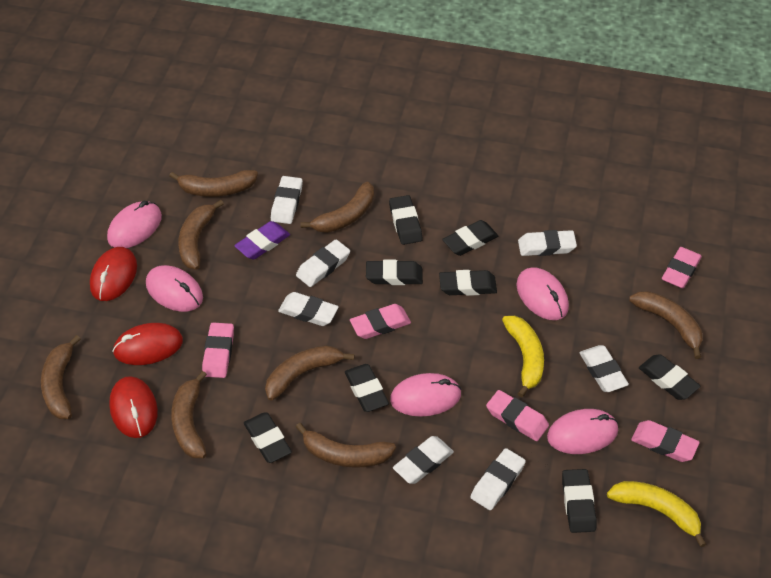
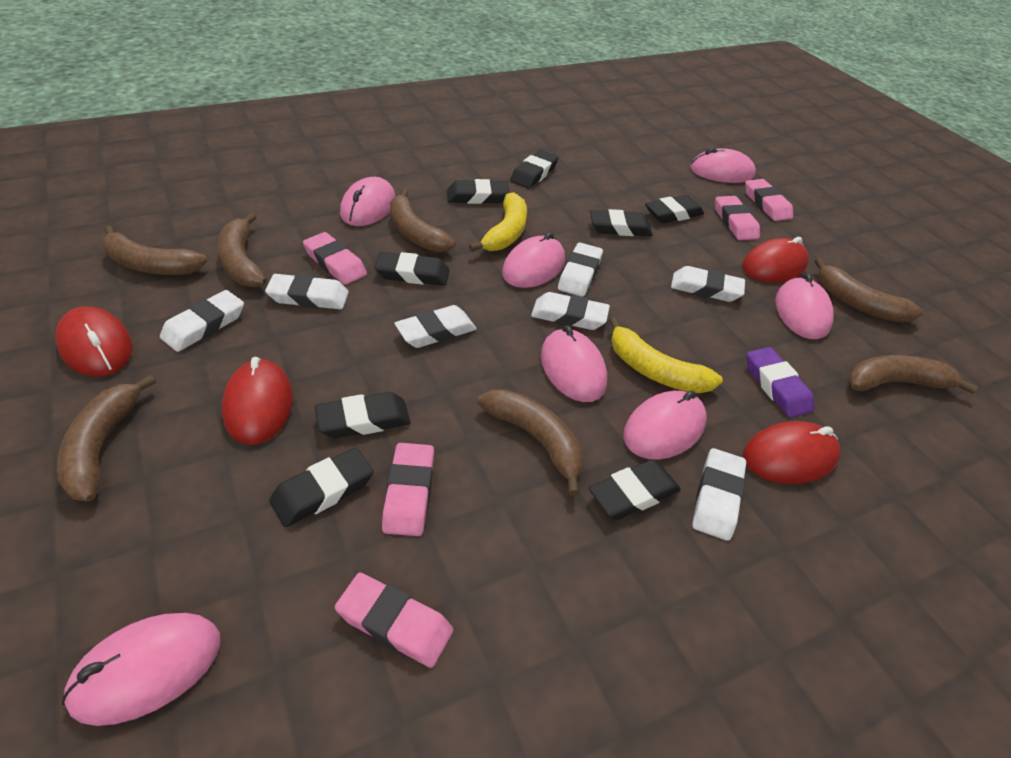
brown banana: 8 -> 7
pink mouse: 5 -> 7
red mouse: 3 -> 4

